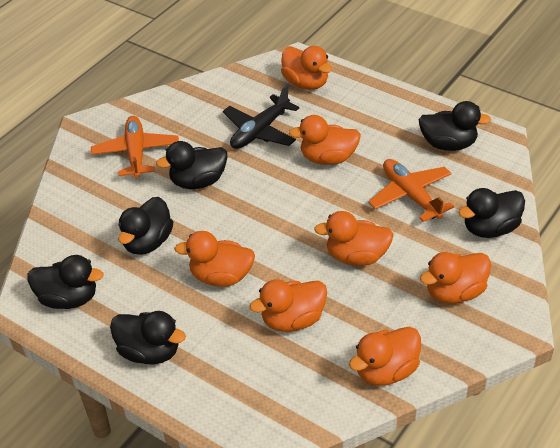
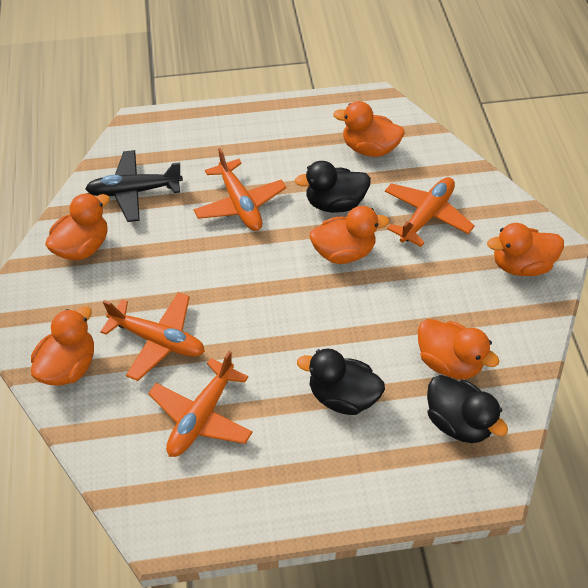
black duck: 6 -> 3
orange duck: 7 -> 6
orange plane: 2 -> 4

